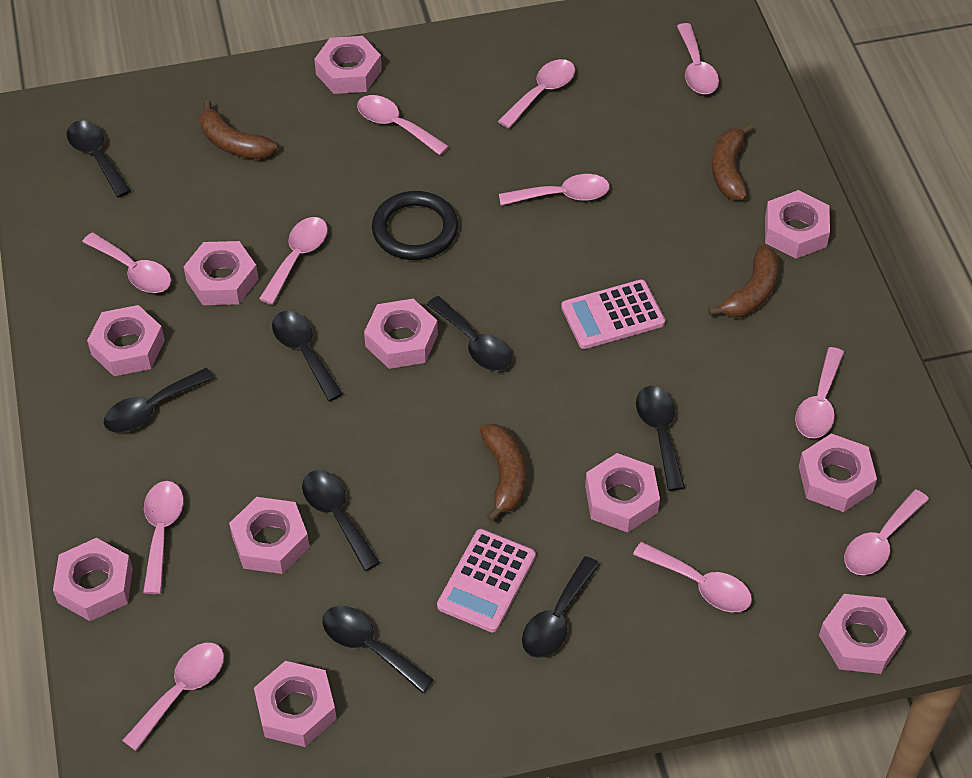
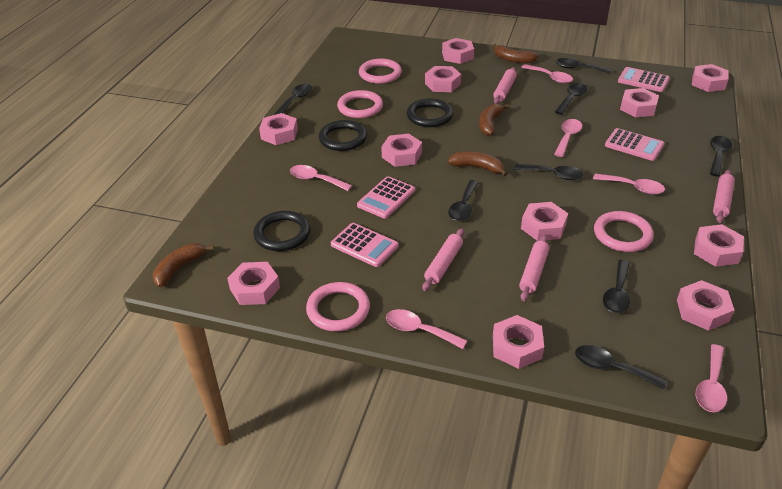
black ring: 1 -> 3
pink calculator: 2 -> 4
pink ring: 0 -> 4
pink rolling pin: 0 -> 4
pink spoon: 11 -> 6

